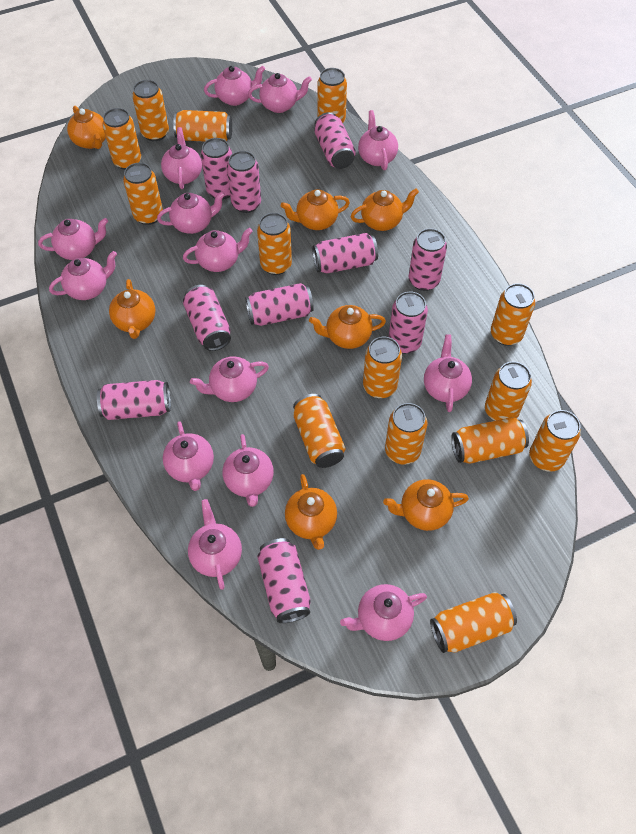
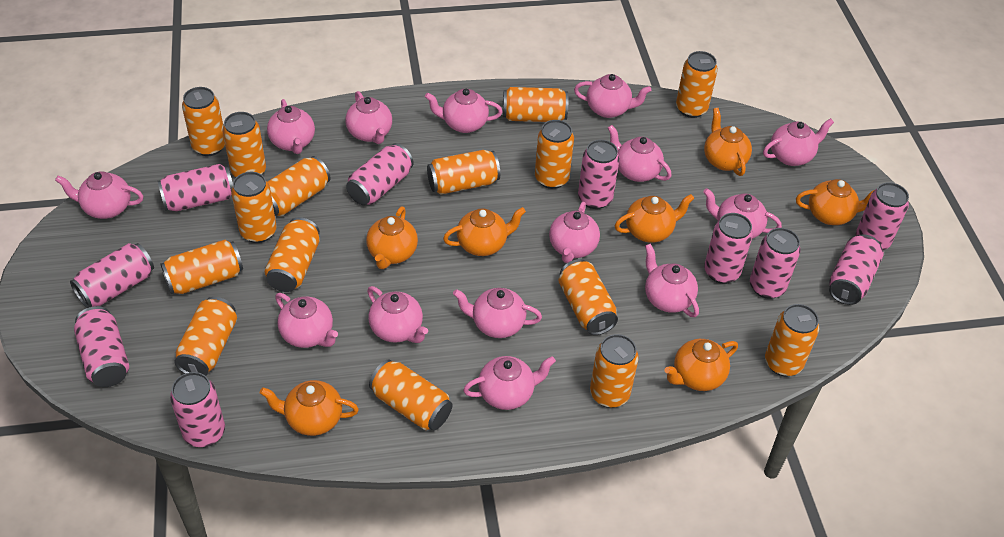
orange can: 14 -> 15

